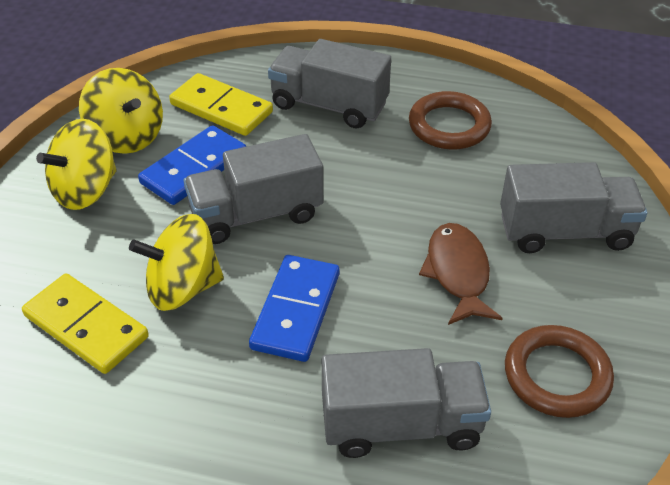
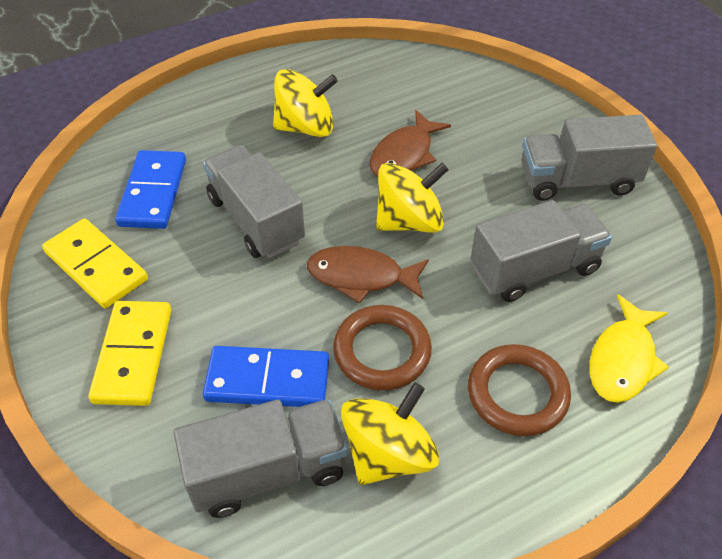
brown fish: 1 -> 2
yellow fish: 0 -> 1

